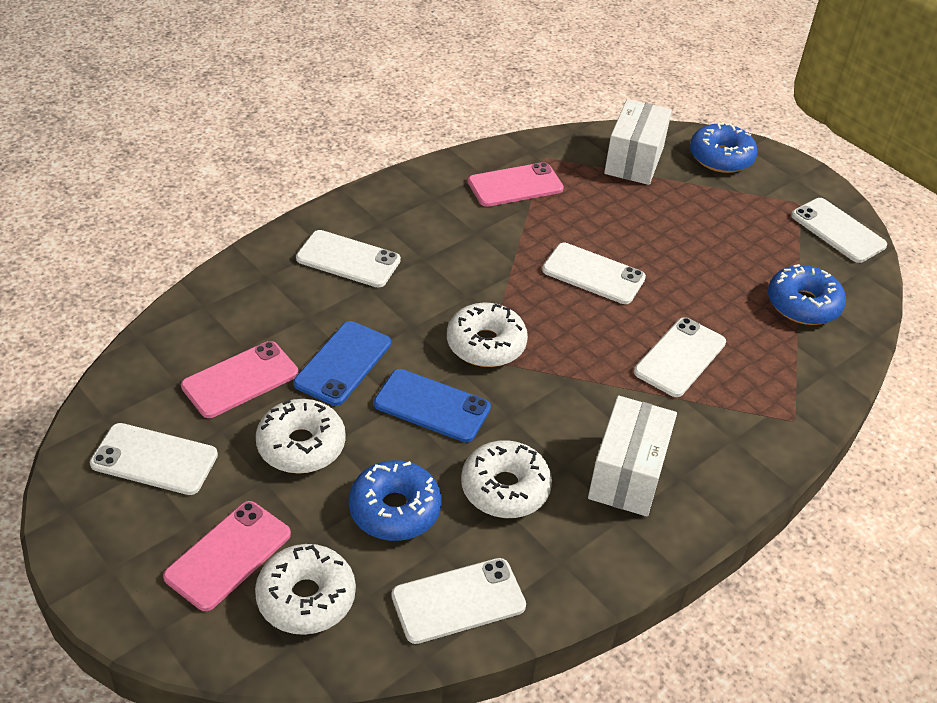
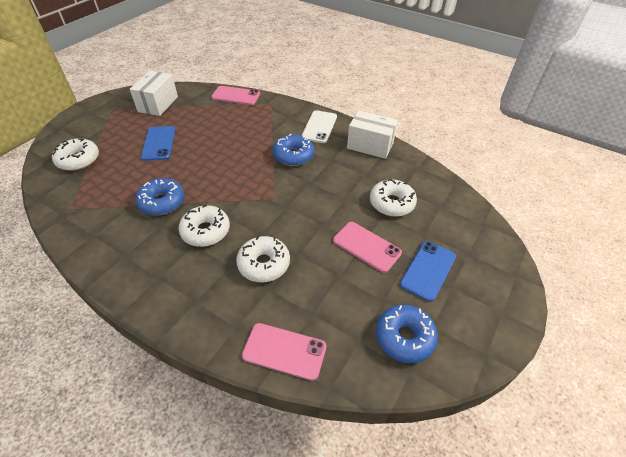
white phone: 6 -> 1

